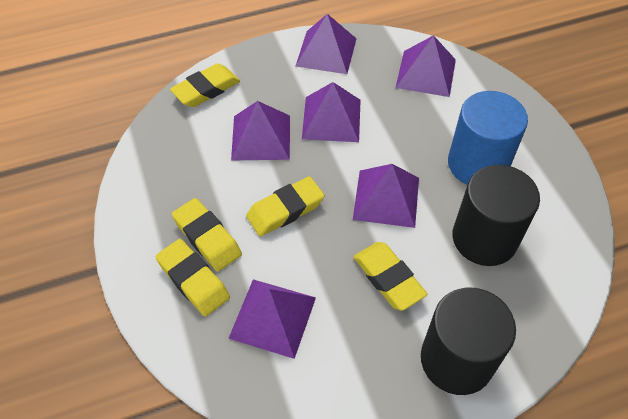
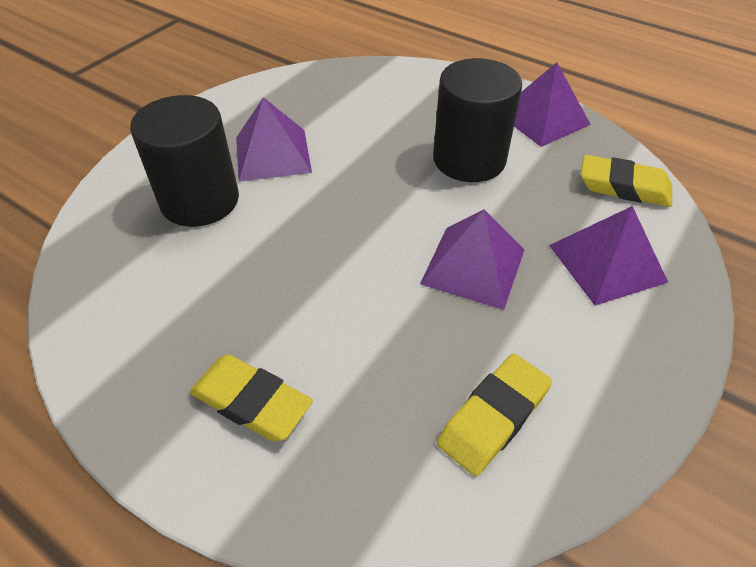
blue cylinder: 1 -> 0
purple pyramid: 6 -> 4
yellow eraser: 5 -> 3

